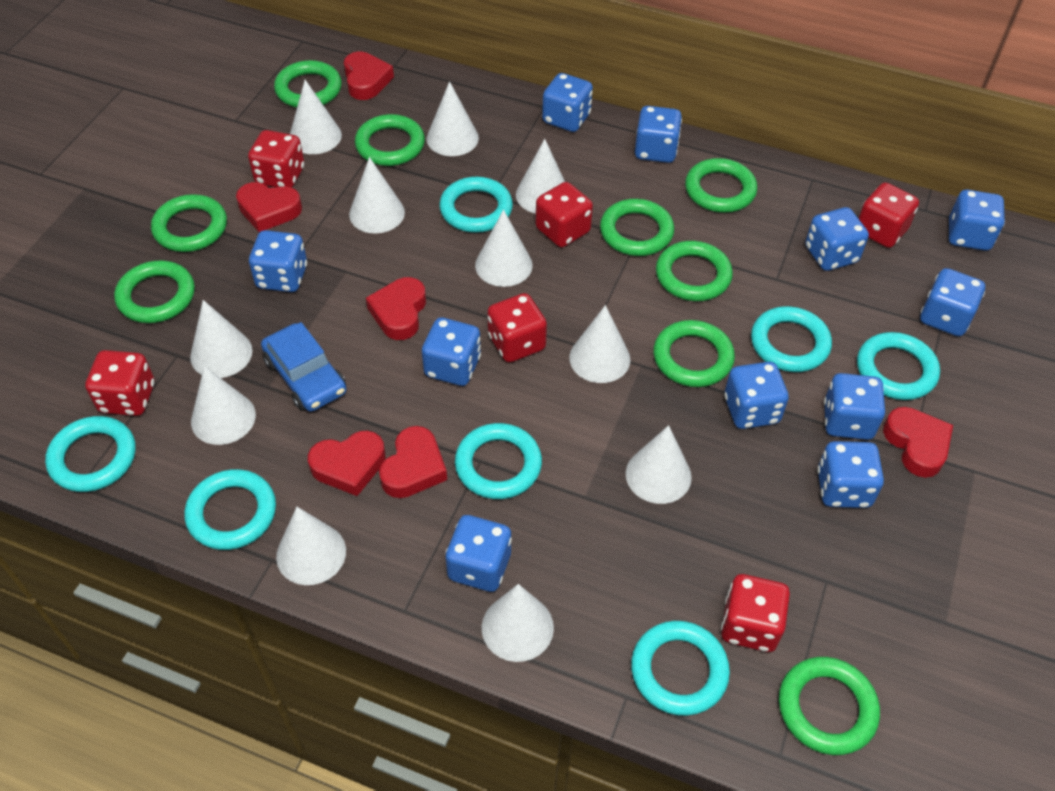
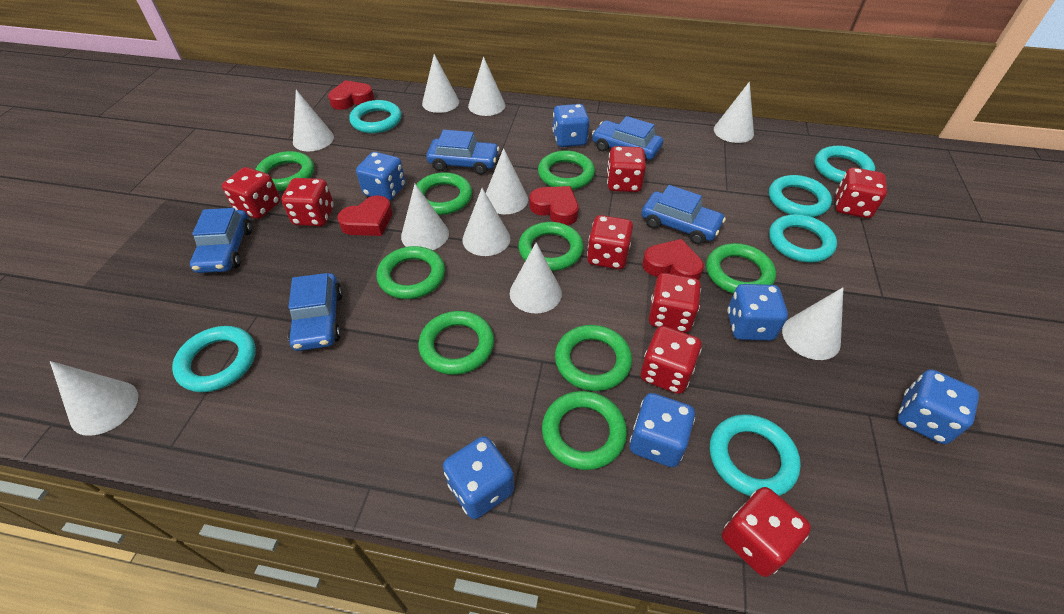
blue car: 1 -> 5
blue dice: 11 -> 6
red dice: 6 -> 8
red heart: 6 -> 4
turquoise ring: 7 -> 6
white cone: 11 -> 10

